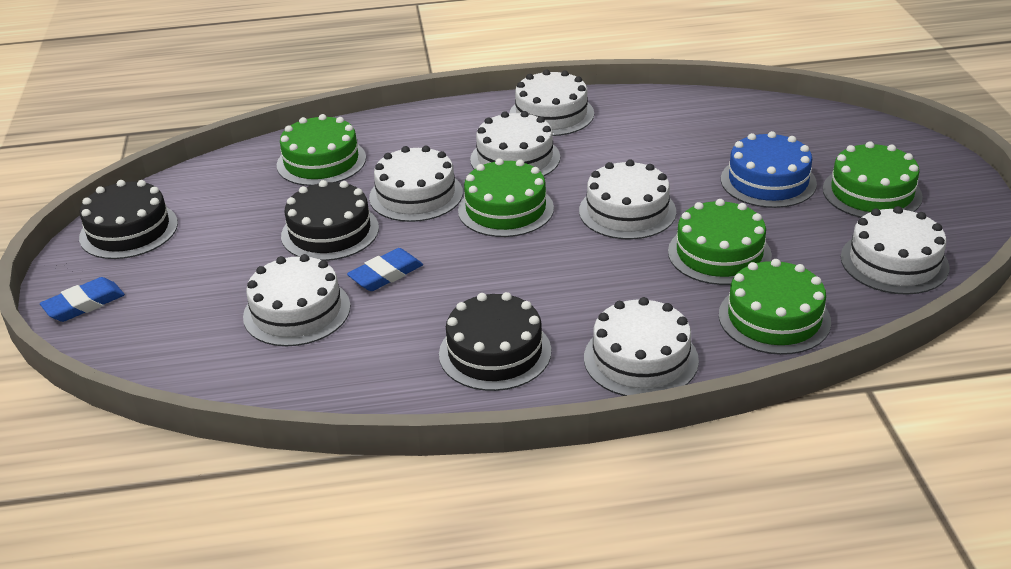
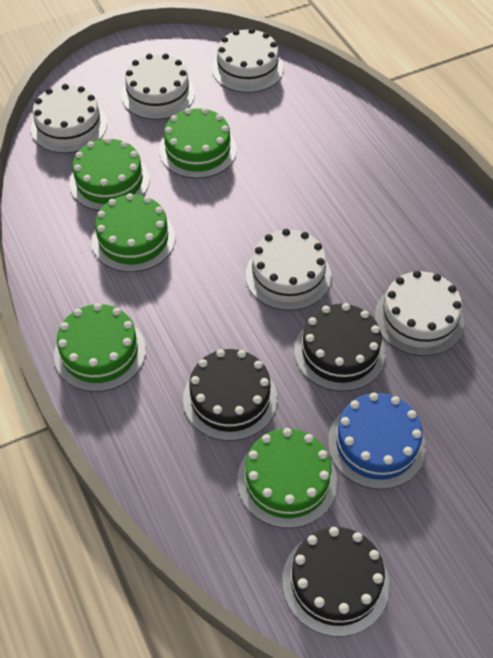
blue eraser: 2 -> 0
white cake: 7 -> 5

